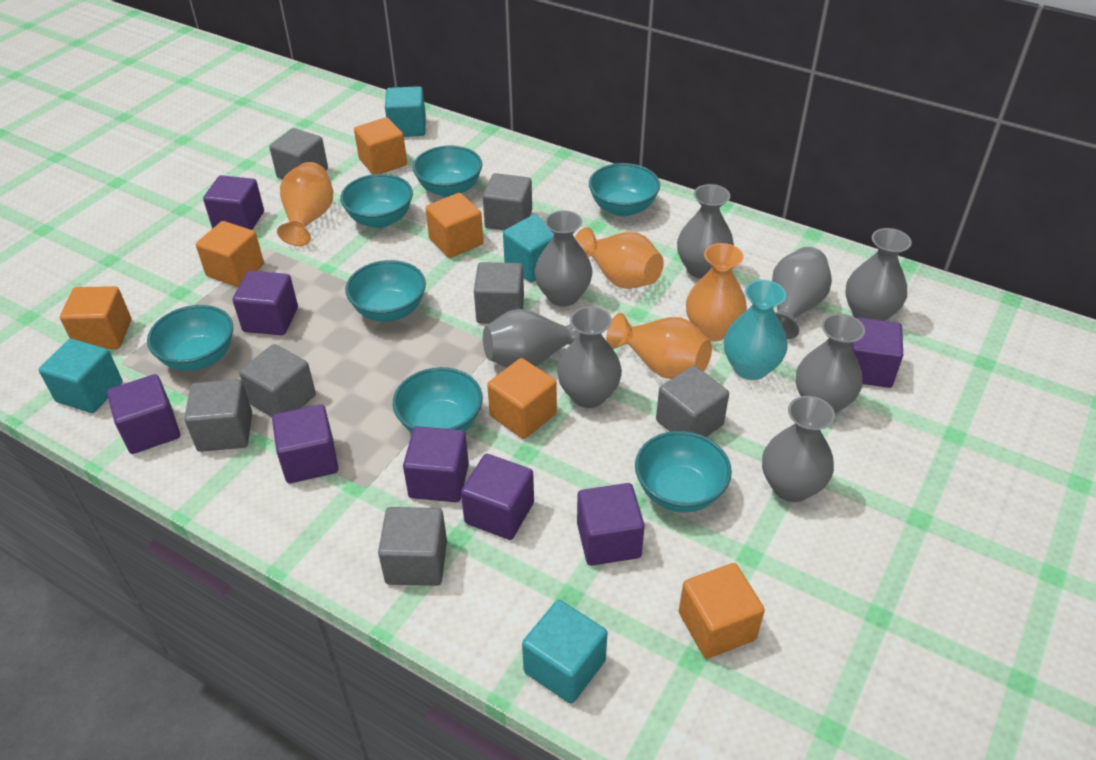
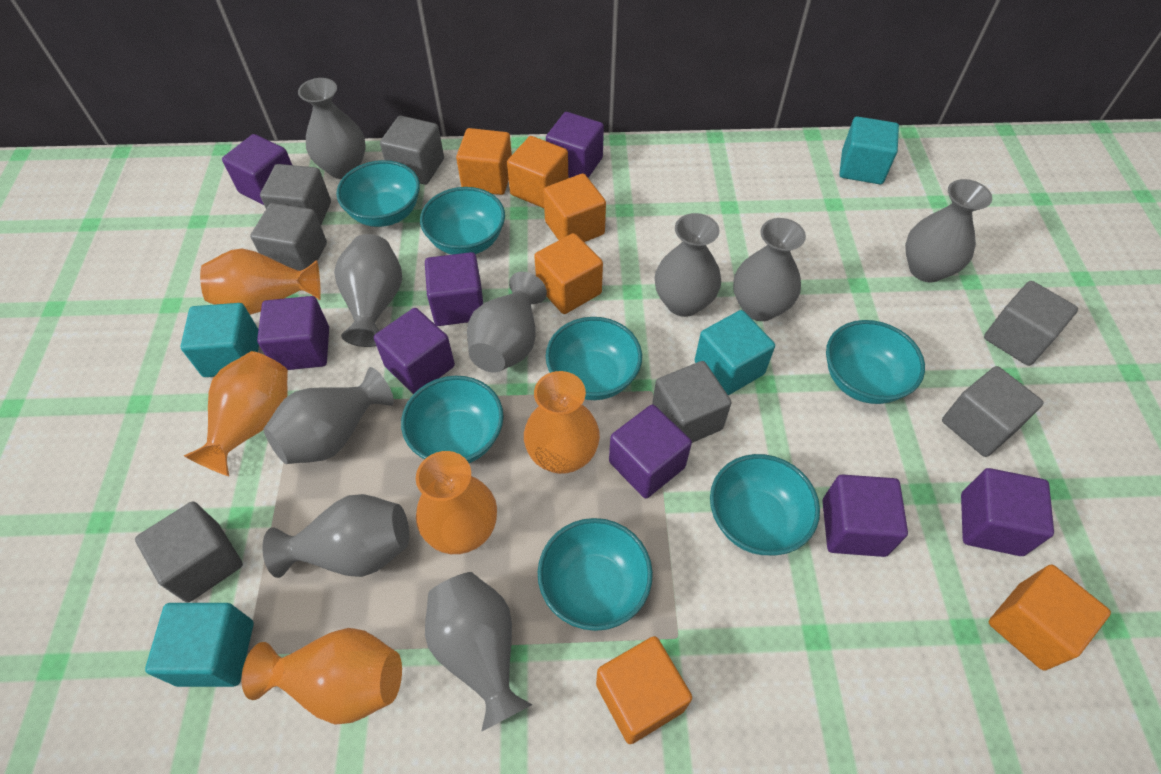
grey vase: 8 -> 9
orange vase: 4 -> 5
turquoise vase: 1 -> 0

